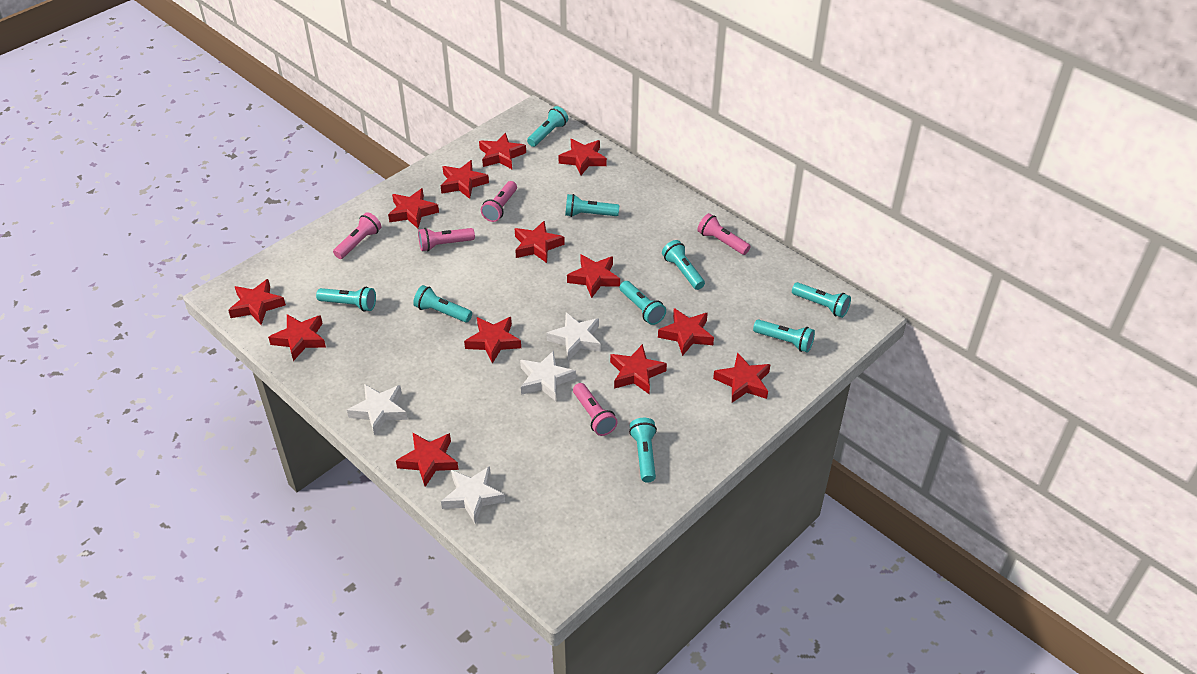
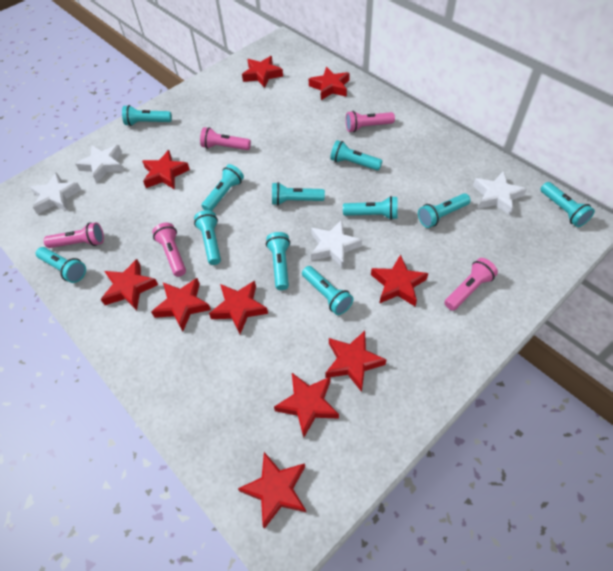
red star: 13 -> 10
turquoise flashlight: 9 -> 11

